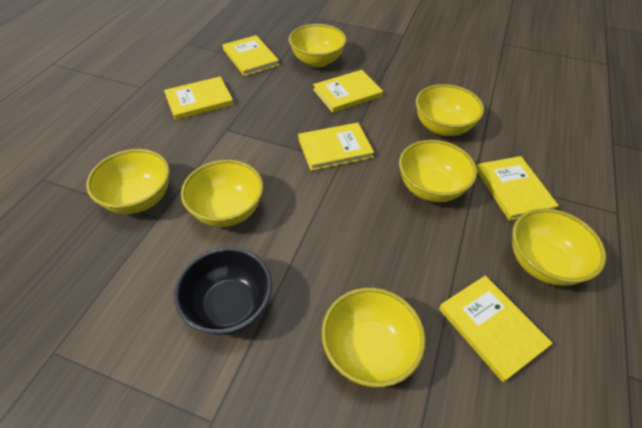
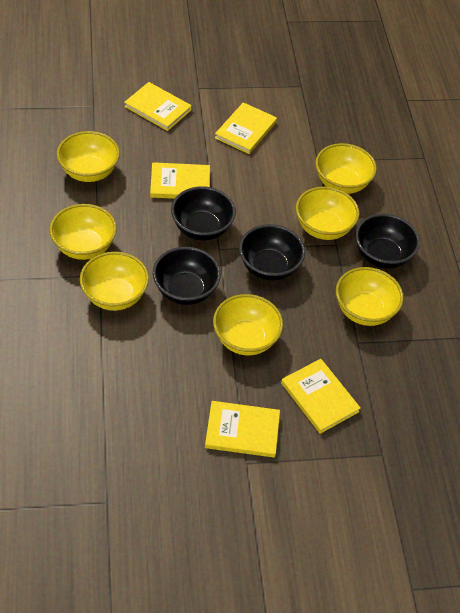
black bowl: 1 -> 4
yellow book: 6 -> 5

